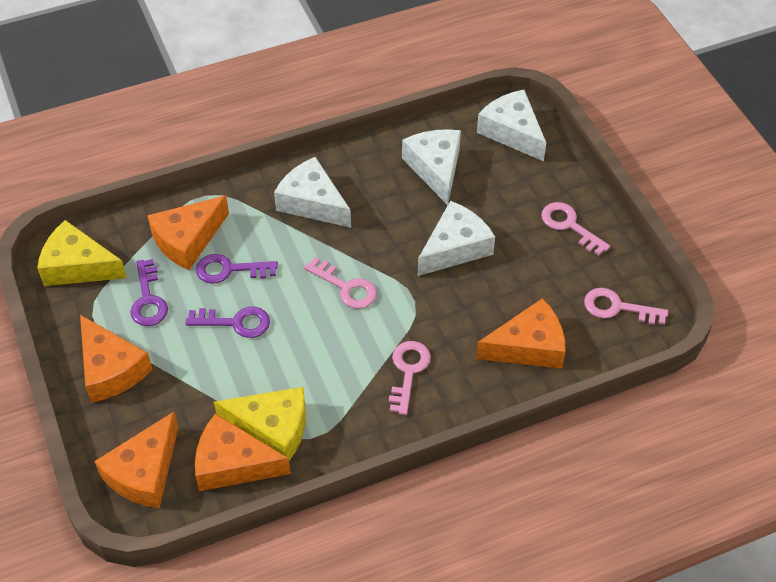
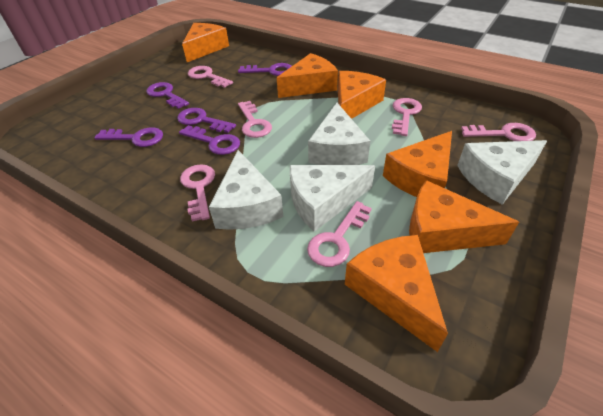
orange cheese: 5 -> 6
pink key: 4 -> 6
purple key: 3 -> 5
yellow cheese: 2 -> 0

